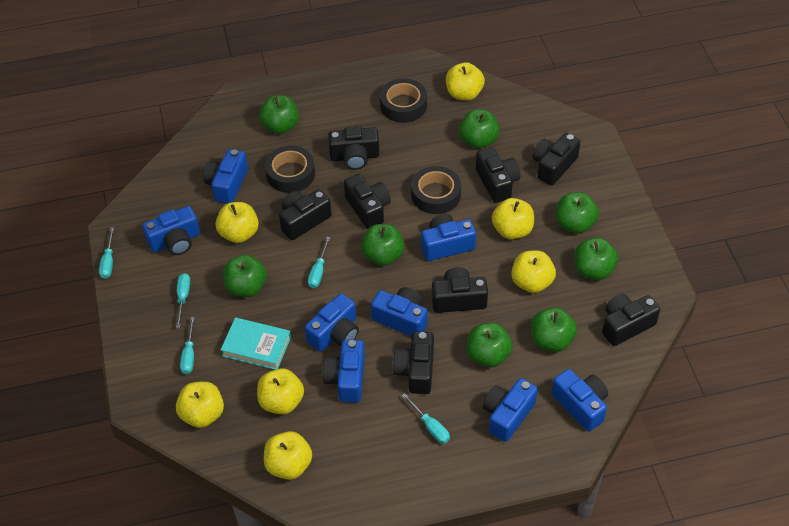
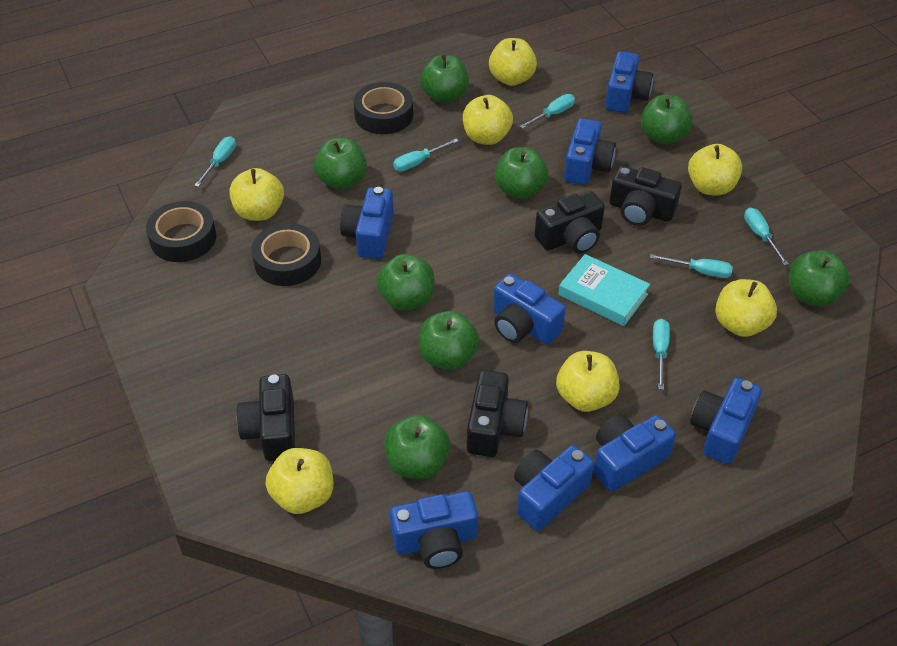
black camera: 8 -> 4
turquoise screwdriver: 5 -> 6

